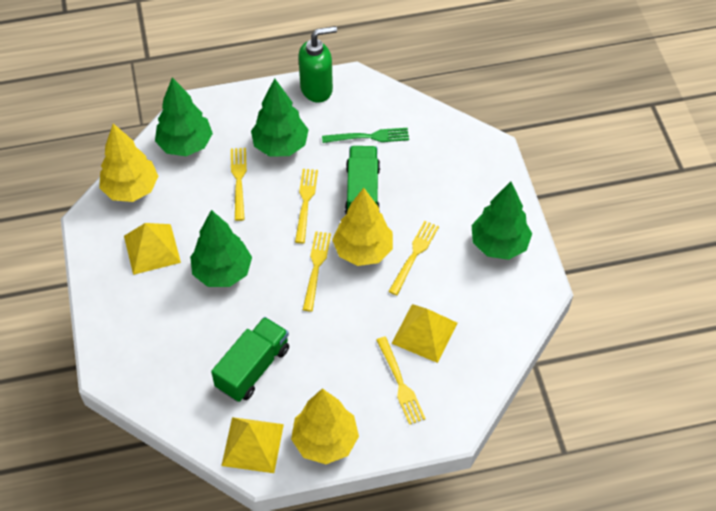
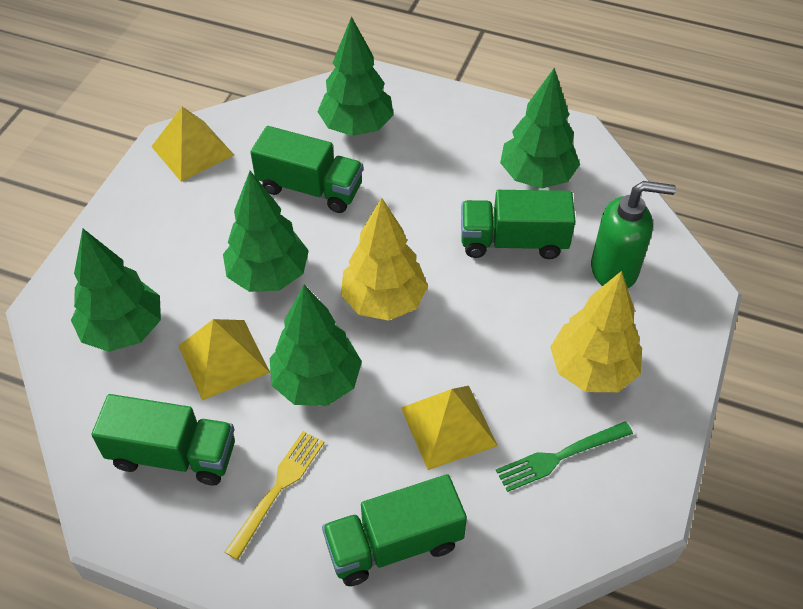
green tree: 4 -> 5
green truck: 2 -> 4
yellow fork: 5 -> 1
yellow tree: 3 -> 2

